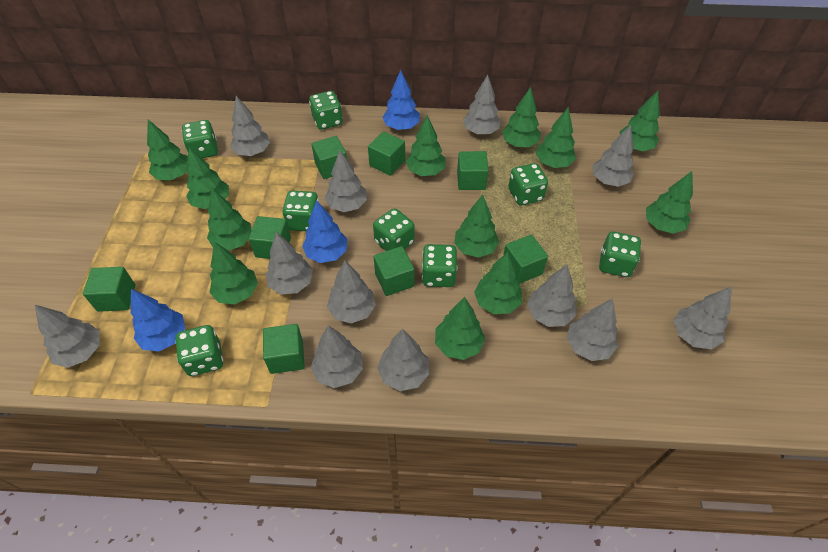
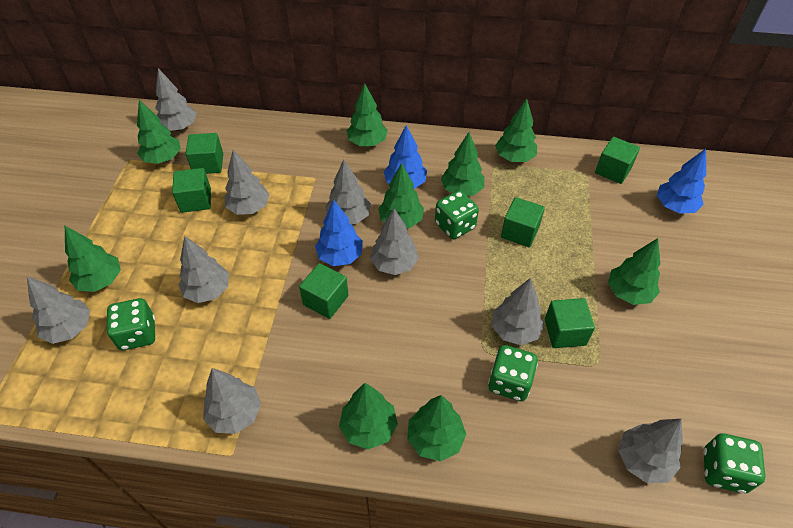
green cube: 8 -> 6
green dice: 8 -> 4
green tree: 12 -> 9
grey tree: 12 -> 9

